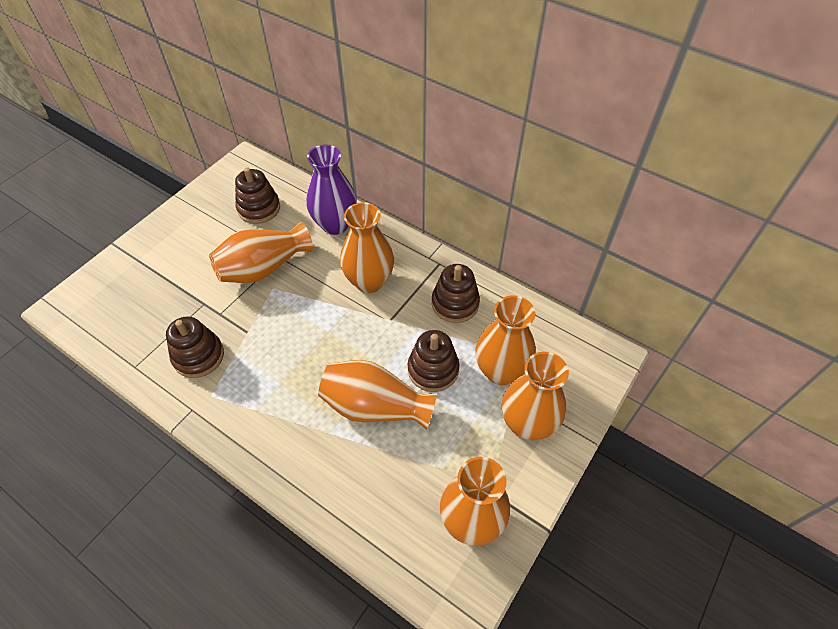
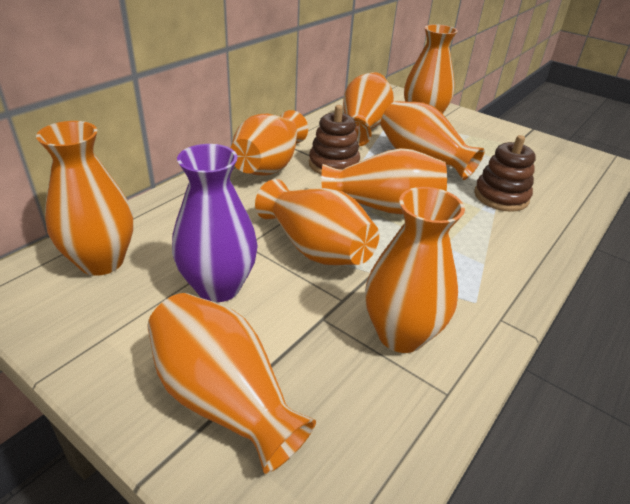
brown stacking toy: 4 -> 2
orange vase: 6 -> 9

